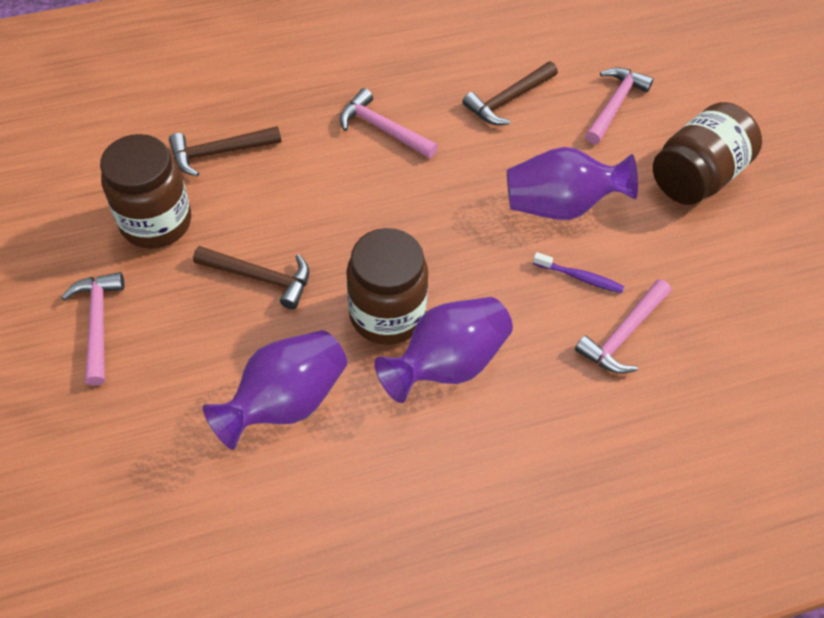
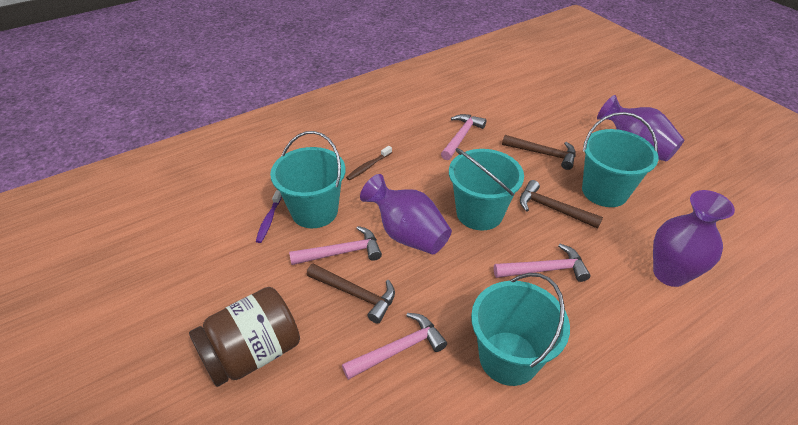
brown jar: 3 -> 1
brown toothbrush: 0 -> 1
turquoise bucket: 0 -> 4

